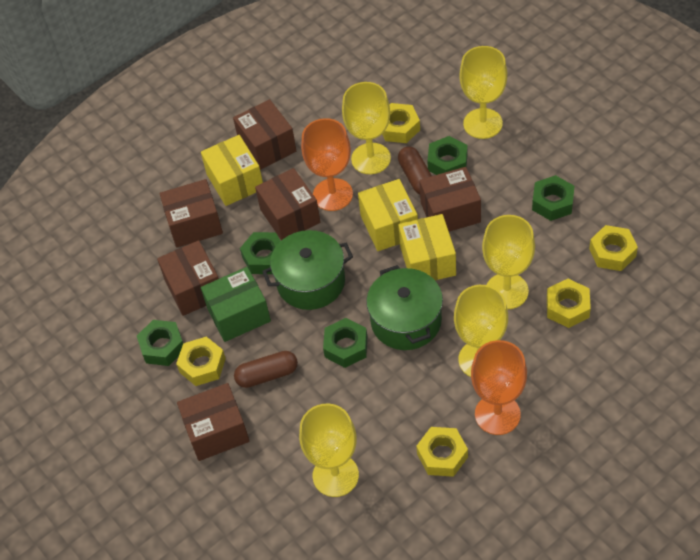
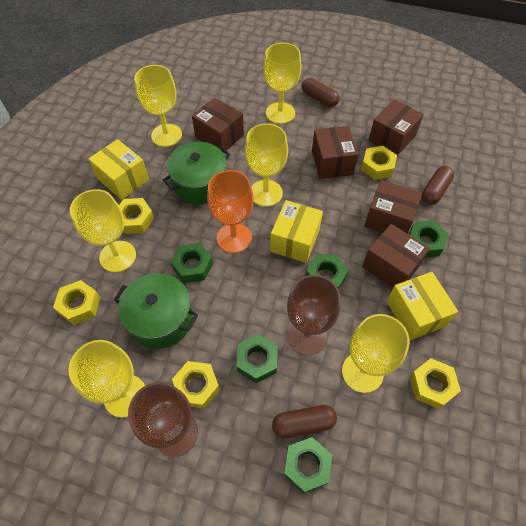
brown box: 6 -> 5
brown capsule: 2 -> 3
brown goblet: 0 -> 2
green box: 1 -> 0
orange goblet: 2 -> 1
yellow goblet: 5 -> 6

